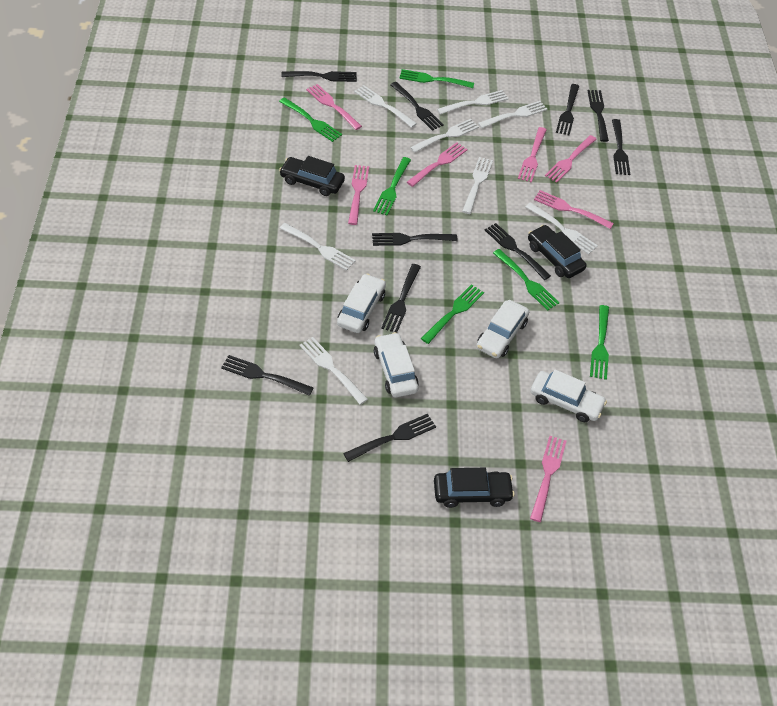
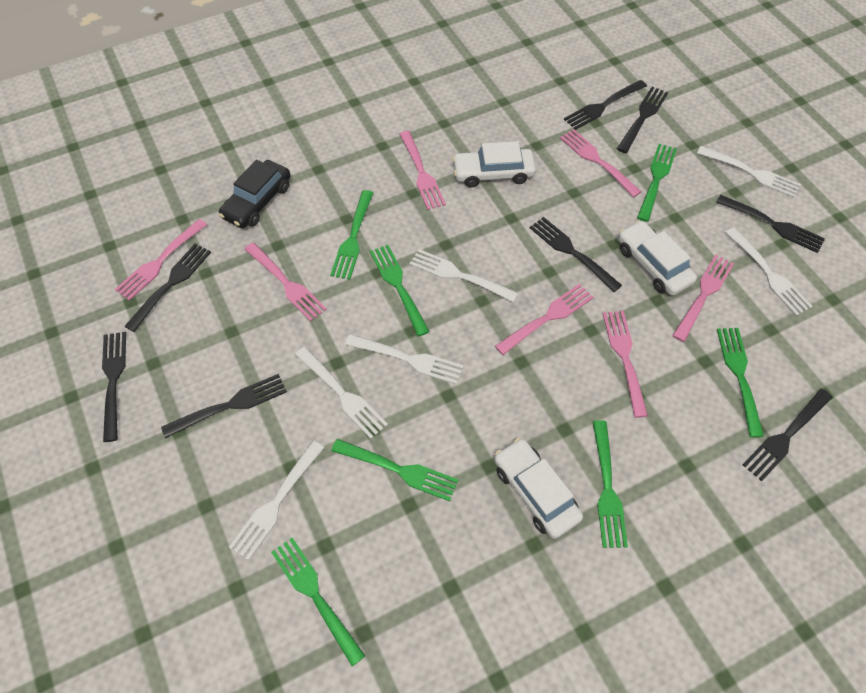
black car: 3 -> 1
black fork: 10 -> 8
green fork: 6 -> 7
white car: 4 -> 3
white fork: 8 -> 6

